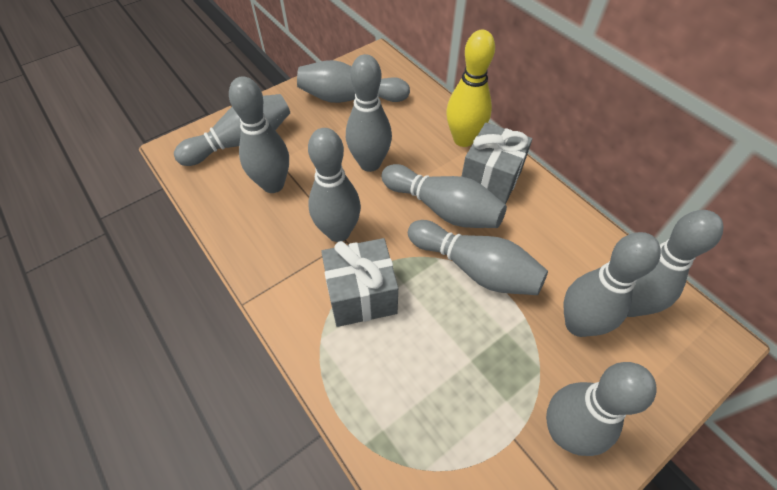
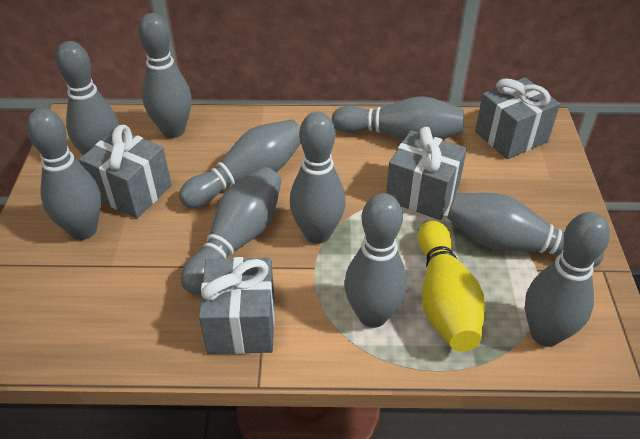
grey gift: 2 -> 4

